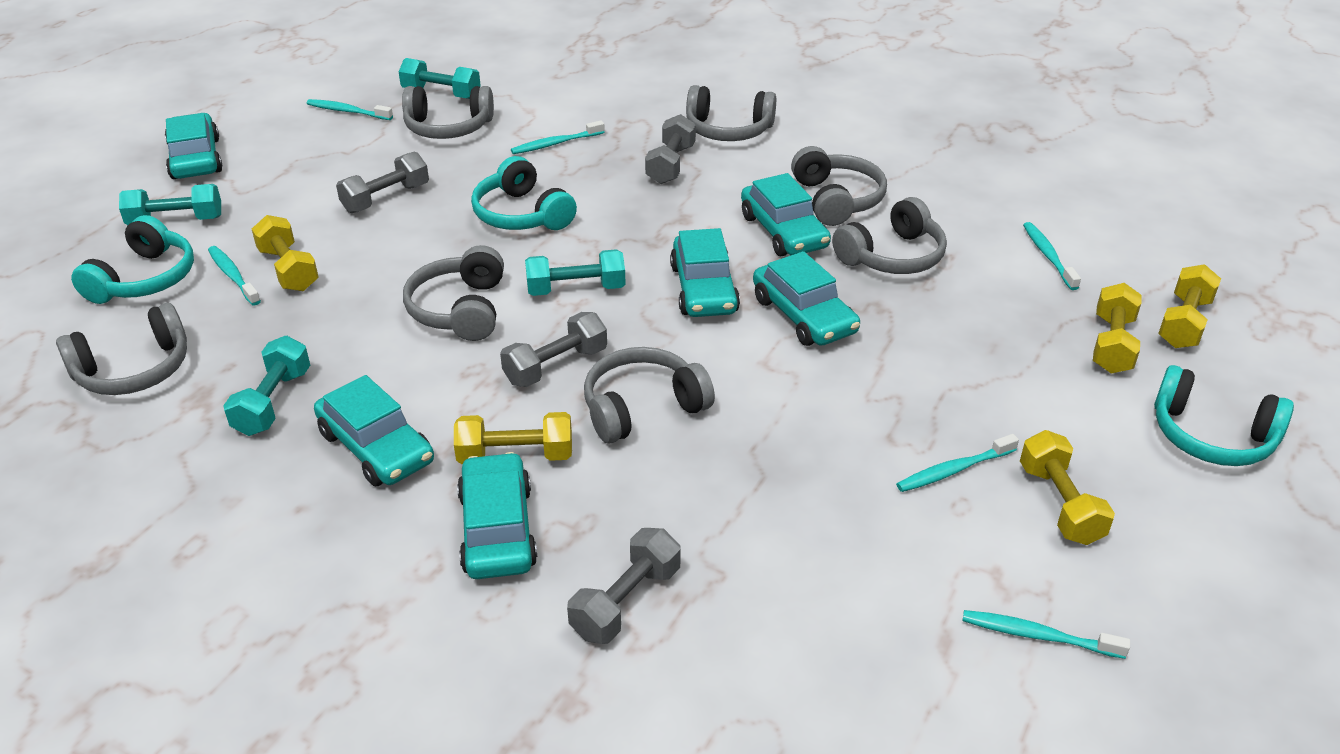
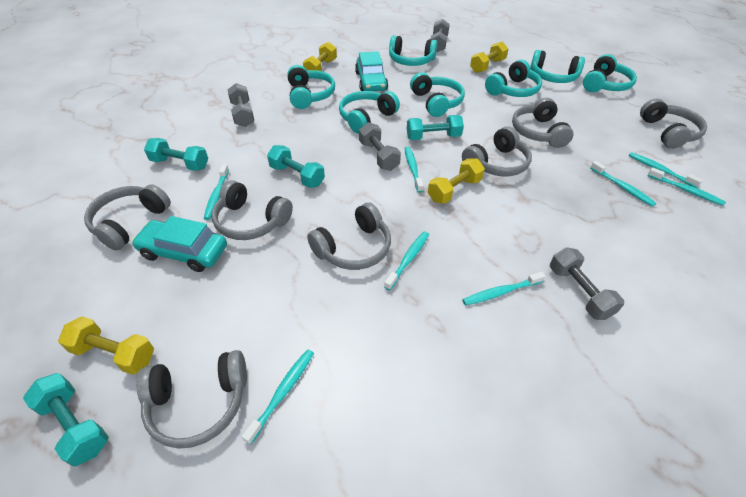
turquoise car: 6 -> 2
turquoise headphones: 3 -> 7
turquoise toothbrush: 6 -> 8
yellow dumbbell: 5 -> 4

